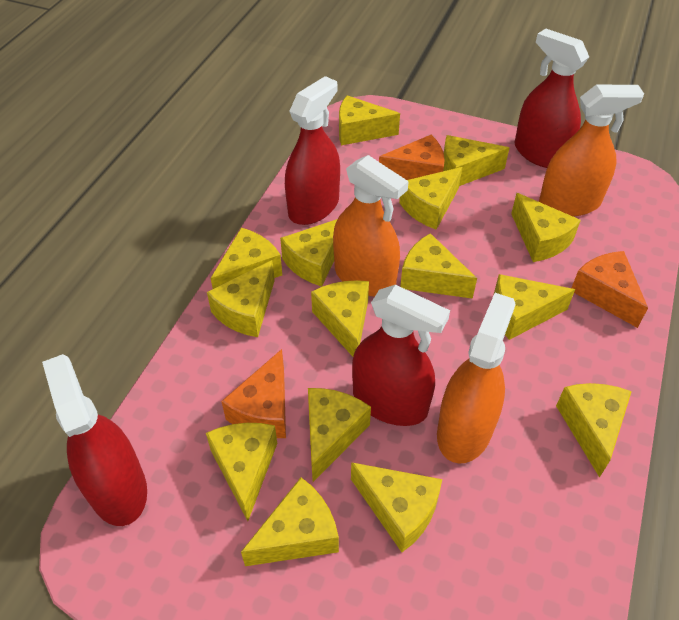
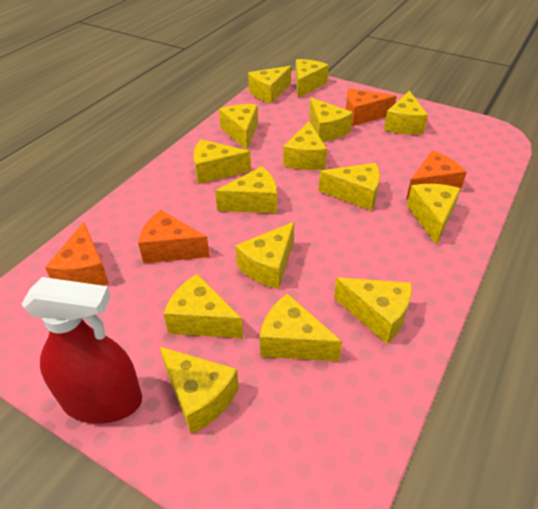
orange cheese: 3 -> 4
orange spray bottle: 3 -> 0
red spray bottle: 4 -> 1

